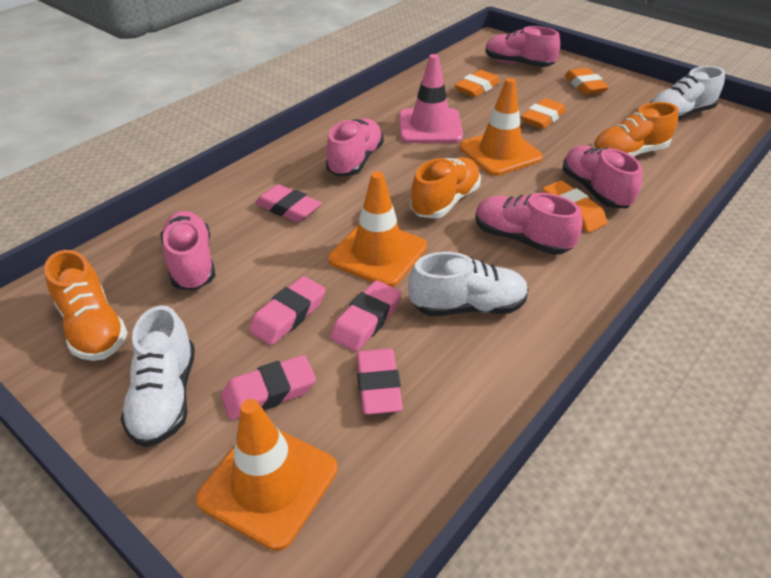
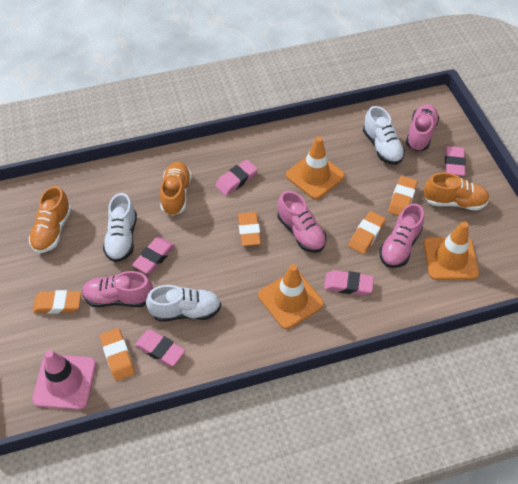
orange eraser: 4 -> 5
pink shoe: 5 -> 4

